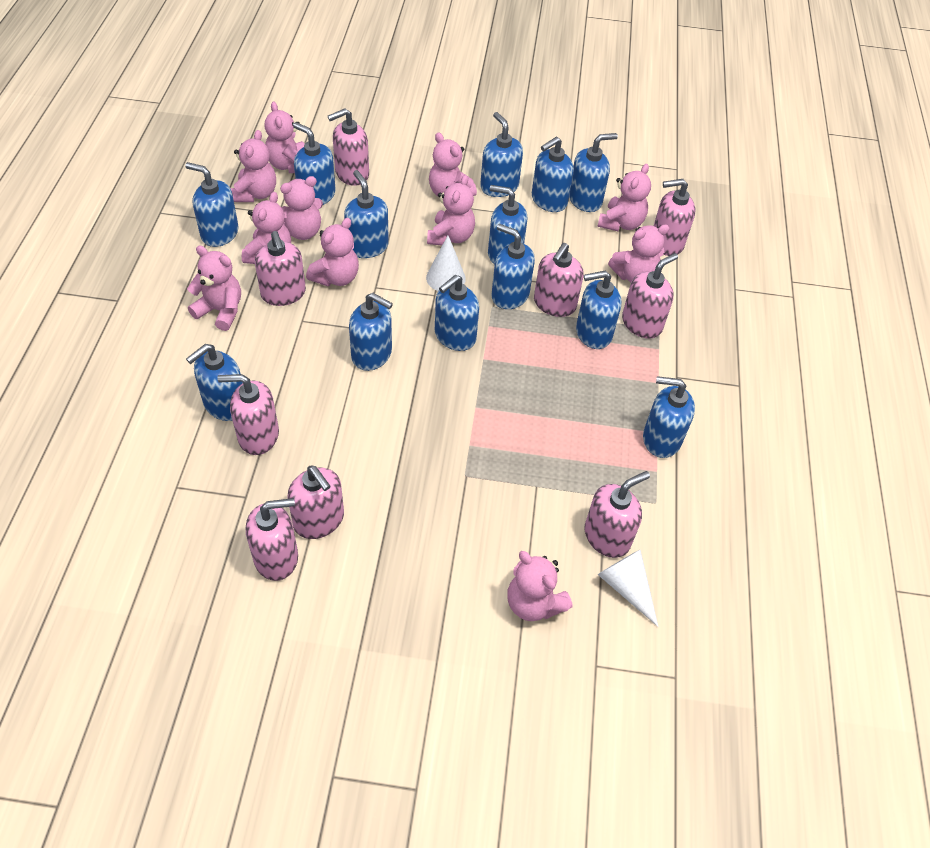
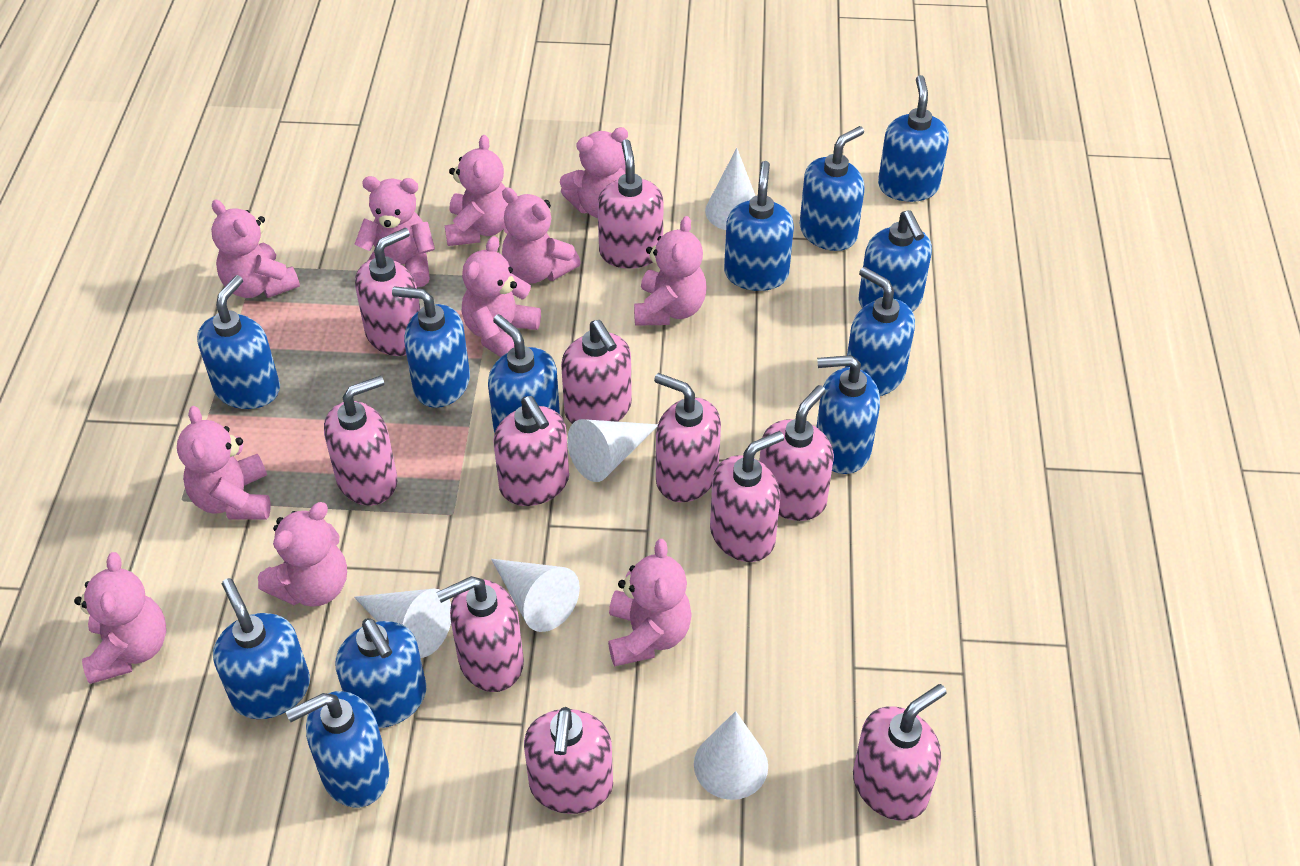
blue soap dispenser: 13 -> 12
pink soap dispenser: 9 -> 11
white cone: 2 -> 5

